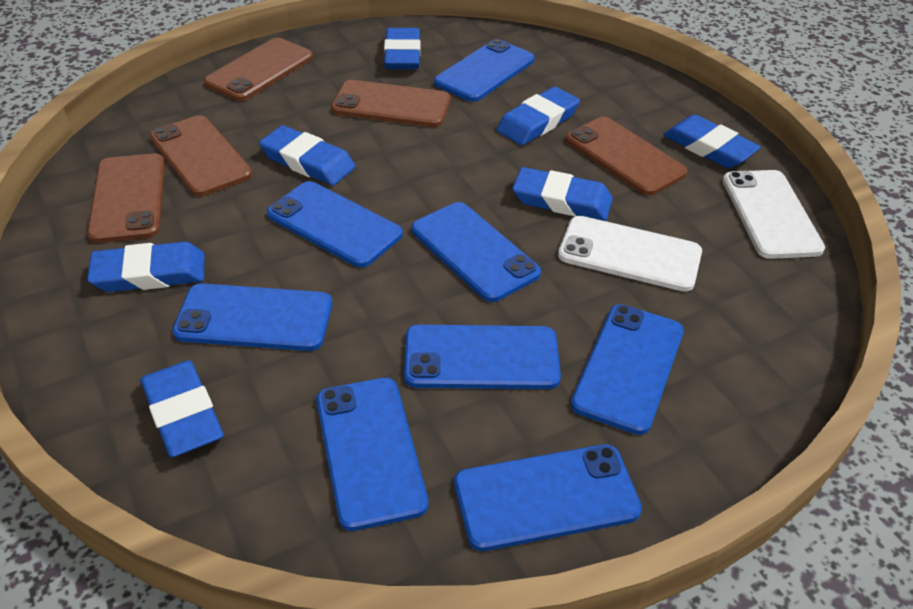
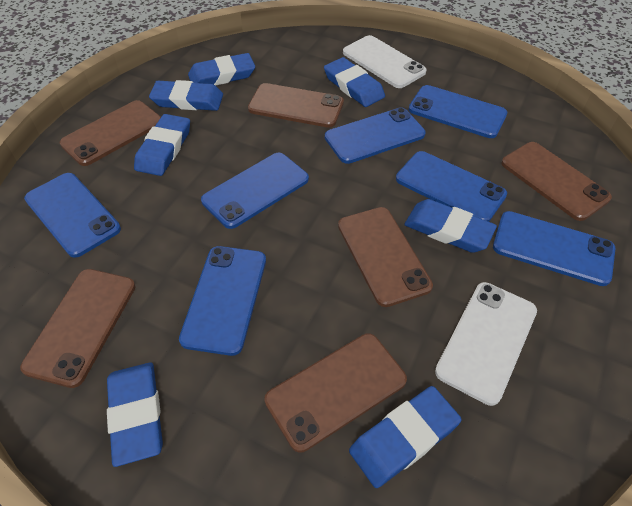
blue phone: 8 -> 7
brown phone: 5 -> 6

